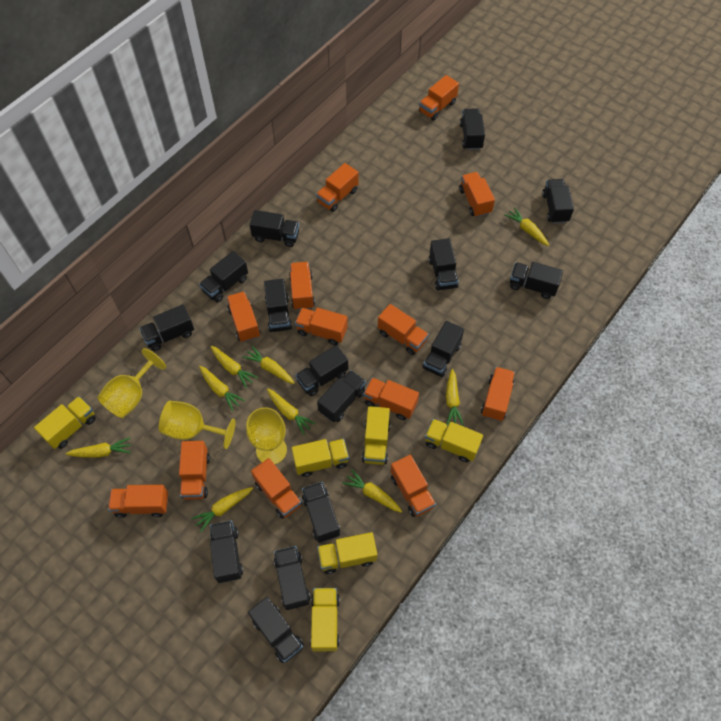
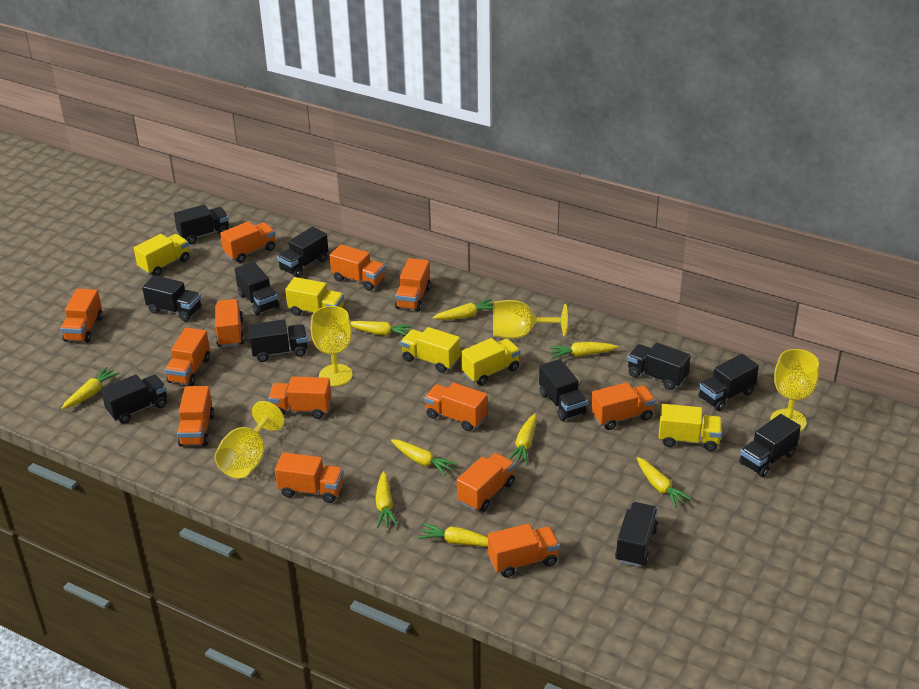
black truck: 15 -> 11
yellow goblet: 3 -> 4
yellow truck: 6 -> 5

